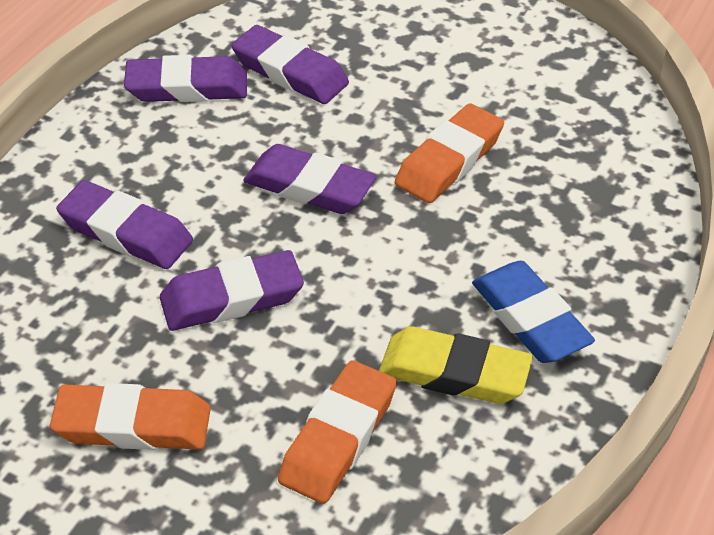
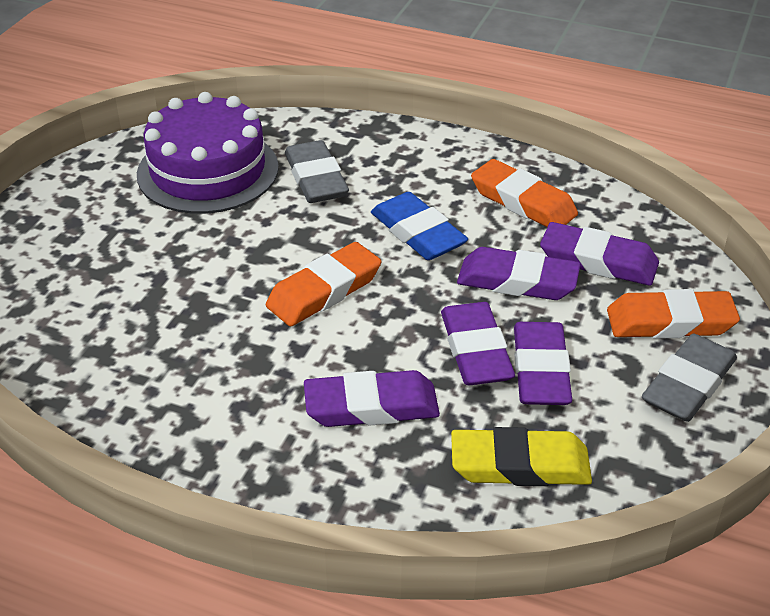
grey eraser: 0 -> 2
purple cake: 0 -> 1

